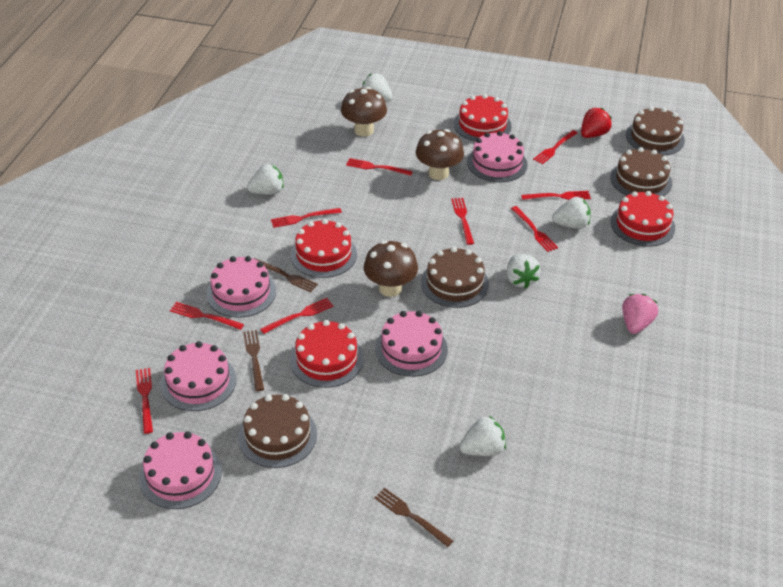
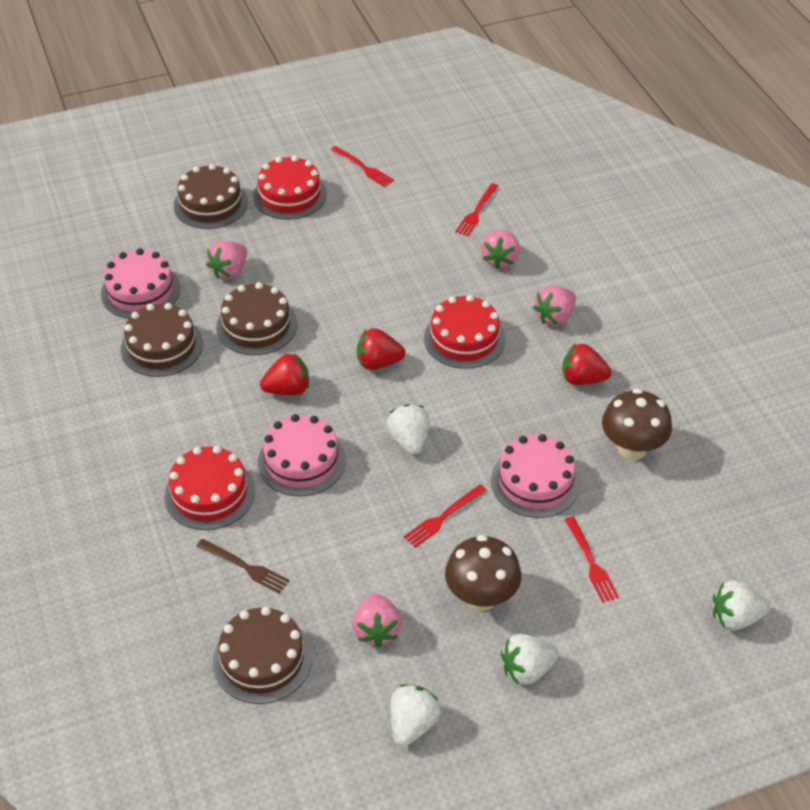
brown fork: 3 -> 1
brown mushroom: 3 -> 2
pink cake: 5 -> 3
pink strawberry: 1 -> 4
red cake: 4 -> 3
red fork: 9 -> 4
red strawberry: 1 -> 3
white strawberry: 5 -> 4

